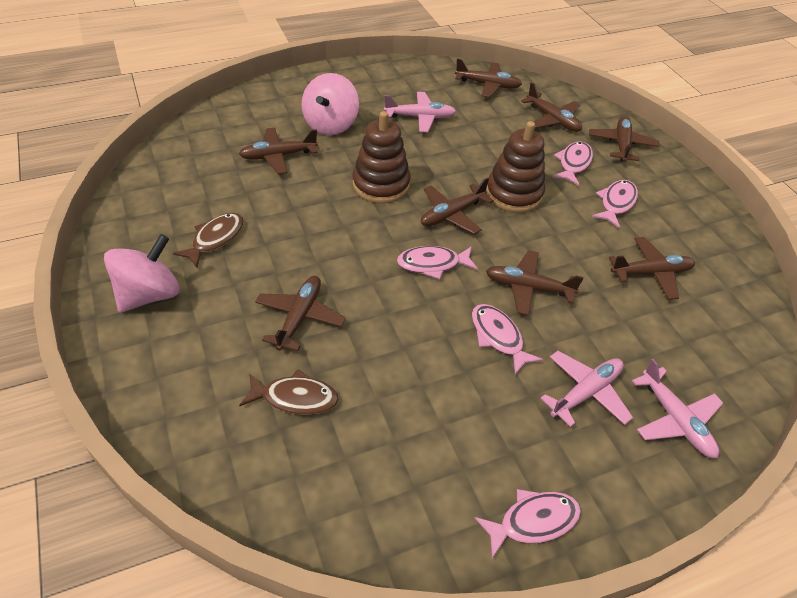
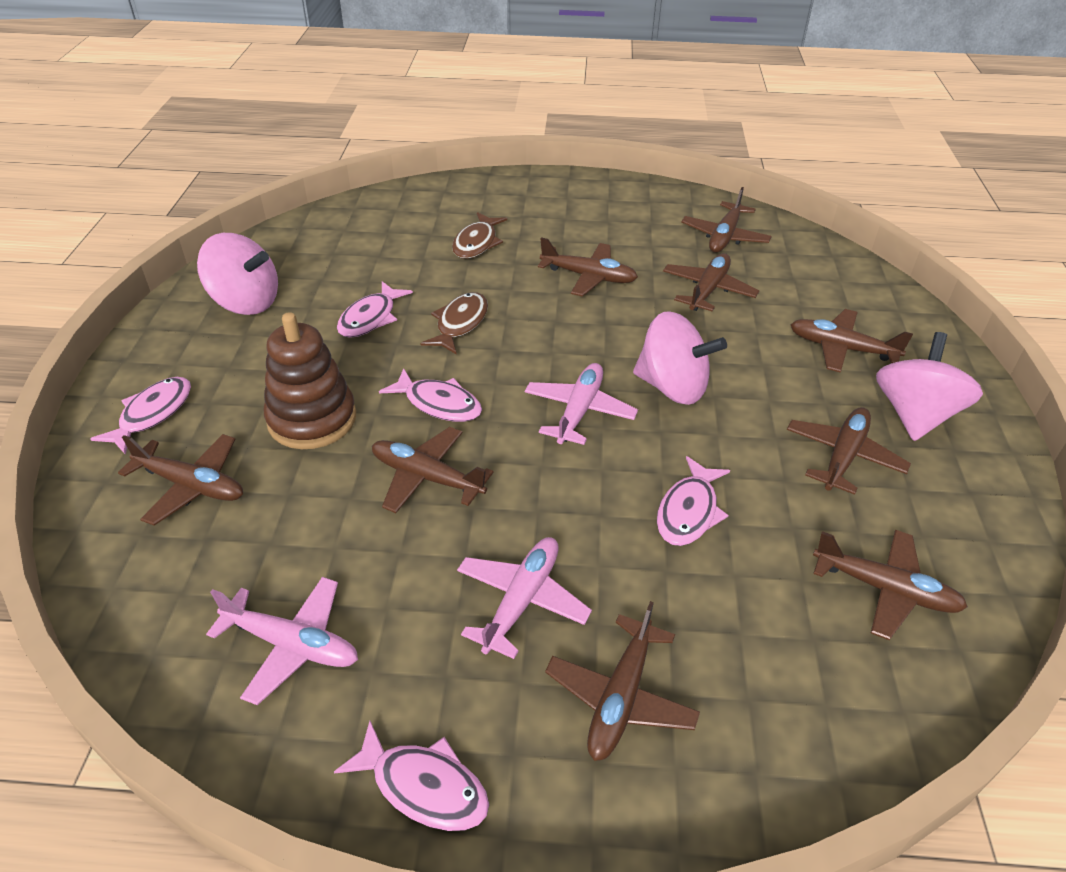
brown plane: 8 -> 9
brown stacking toy: 2 -> 1
pink spinning top: 2 -> 3

